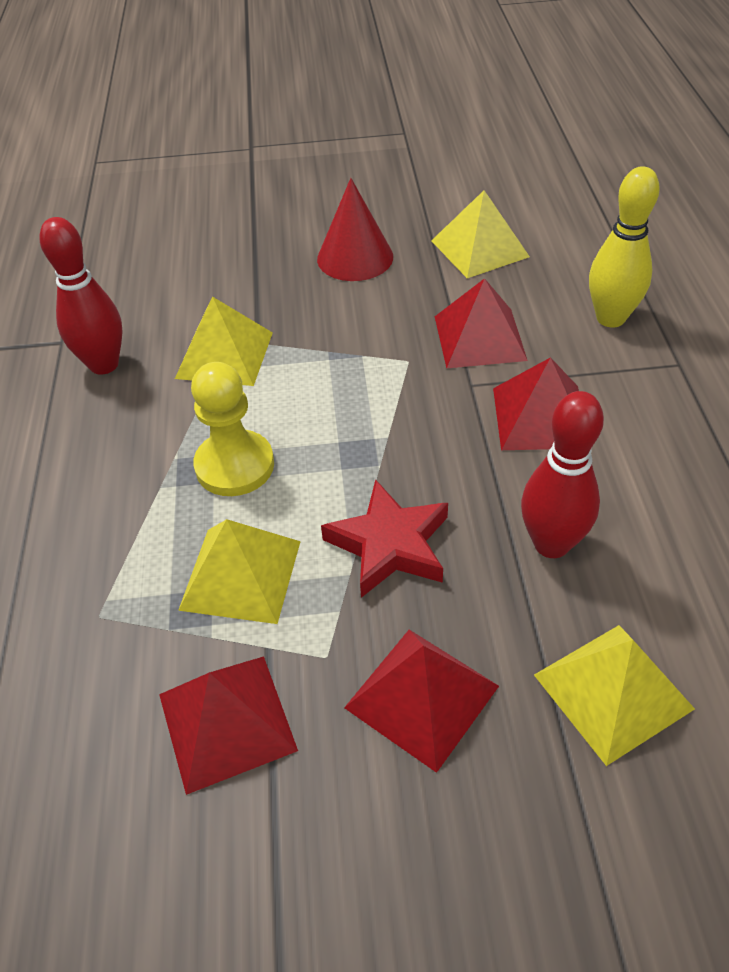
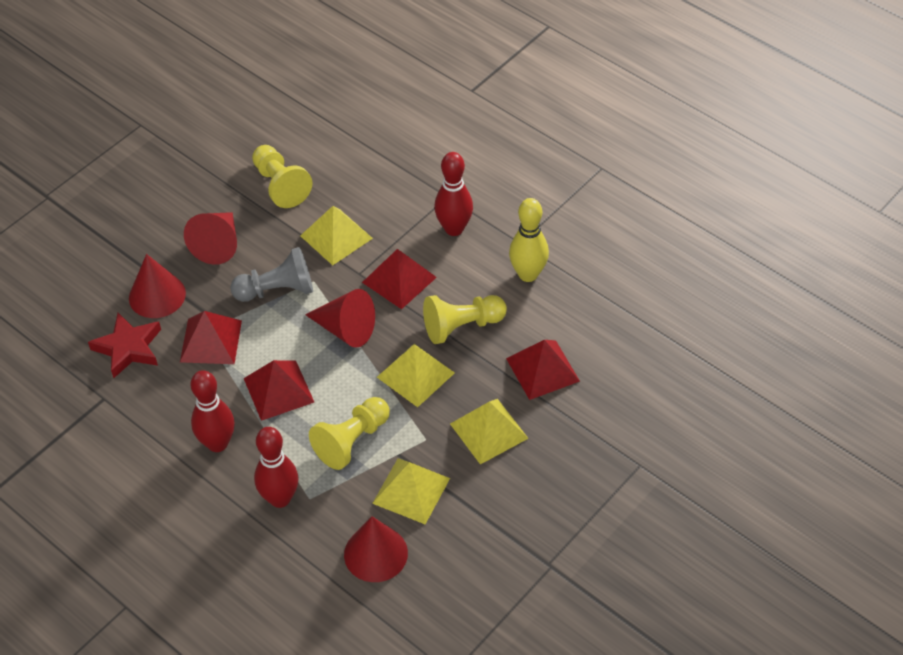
grey pawn: 0 -> 1
red bowling pin: 2 -> 3
red cone: 1 -> 4
yellow pawn: 1 -> 3

